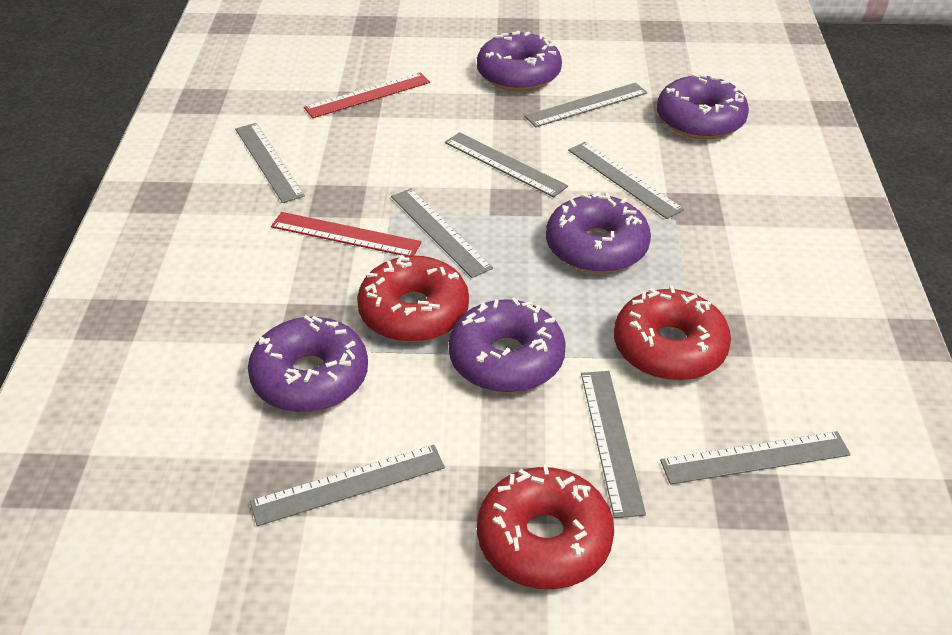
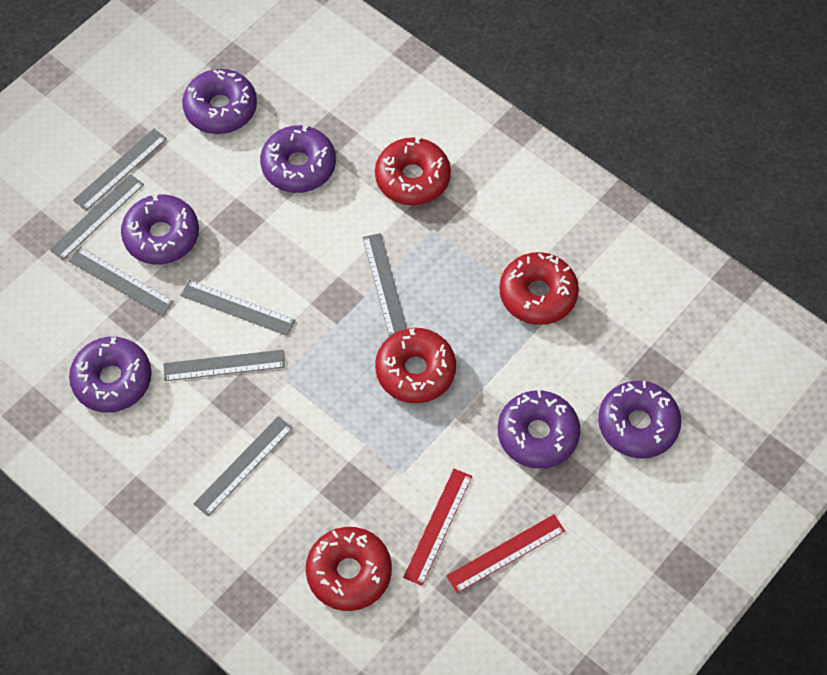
grey ruler: 8 -> 7
purple donut: 5 -> 6
red donut: 3 -> 4

